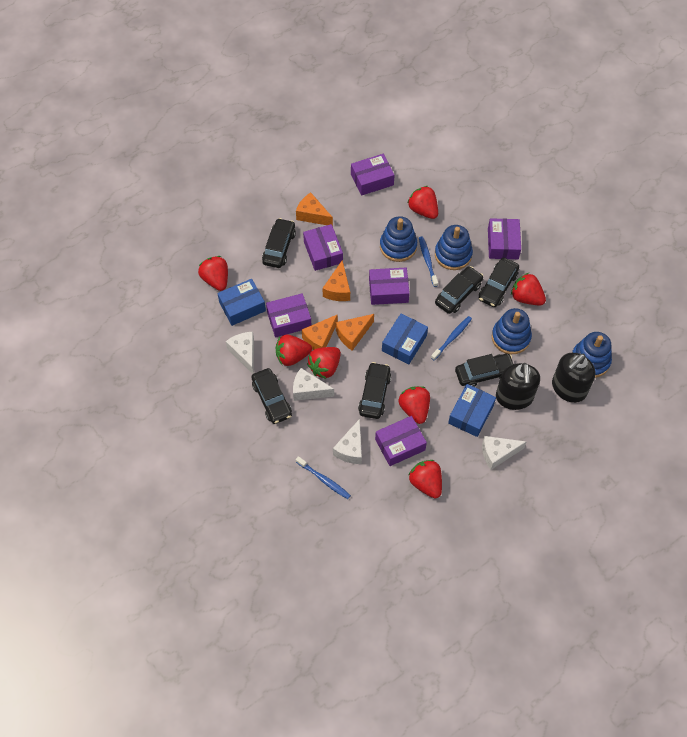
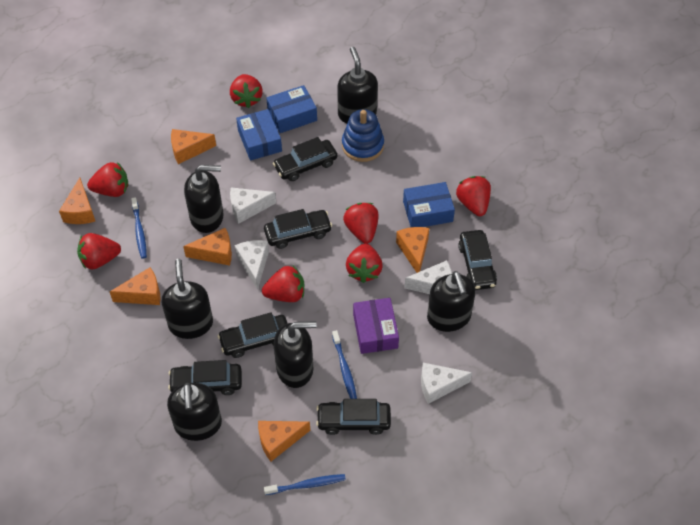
black soap dispenser: 2 -> 6
blue stacking toy: 4 -> 1
orange cheese: 4 -> 6
purple box: 6 -> 1

